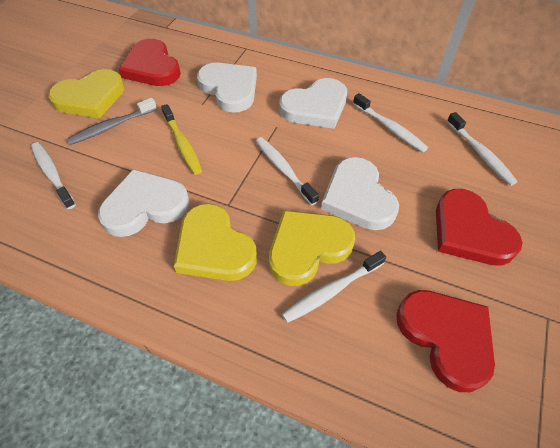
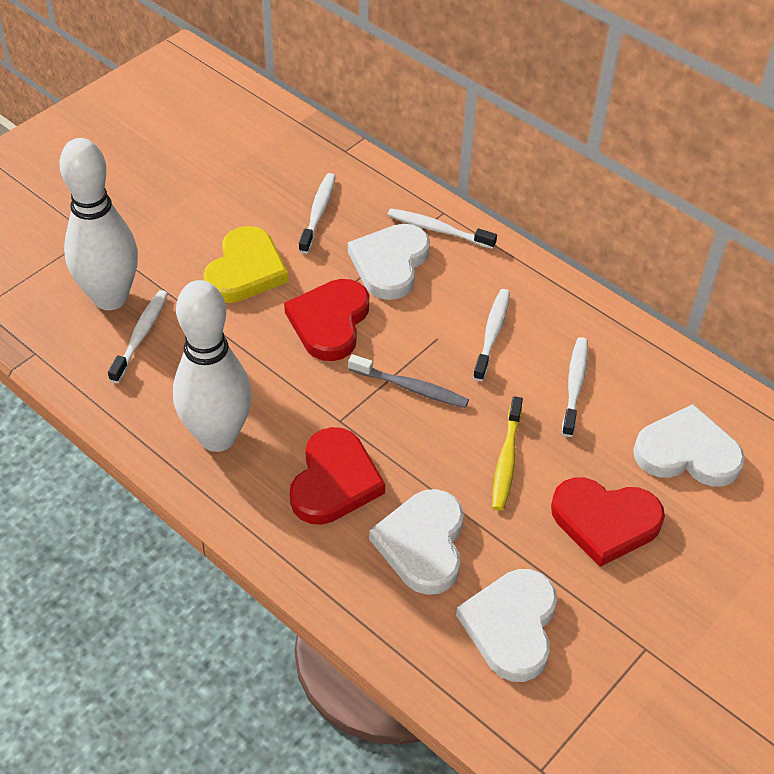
white bowling pin: 0 -> 2
yellow heart: 3 -> 1

